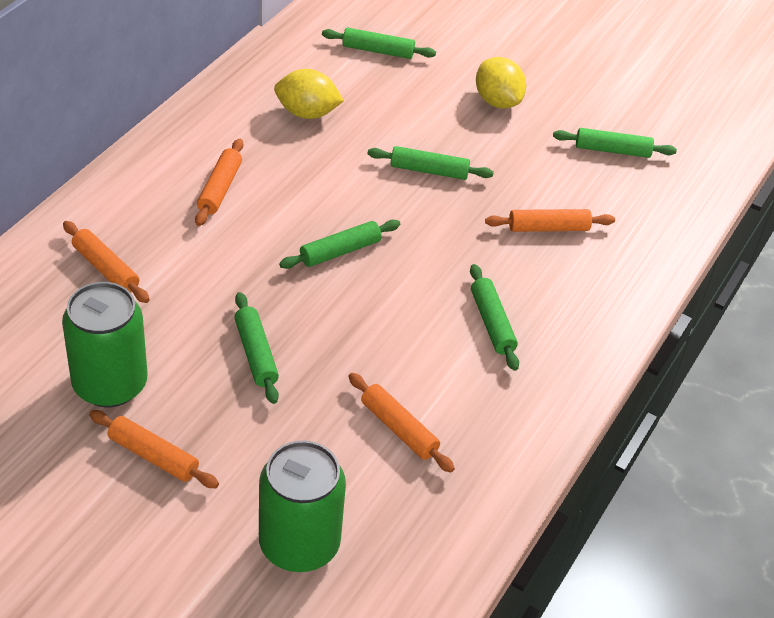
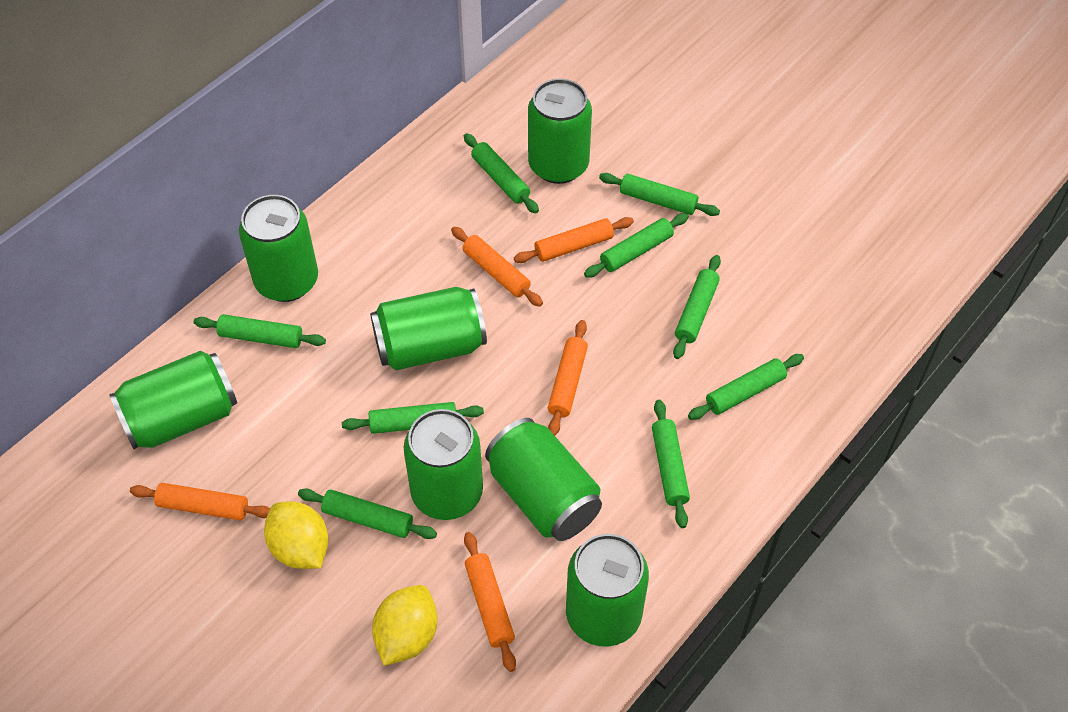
green can: 2 -> 7
green rolling pin: 6 -> 9

